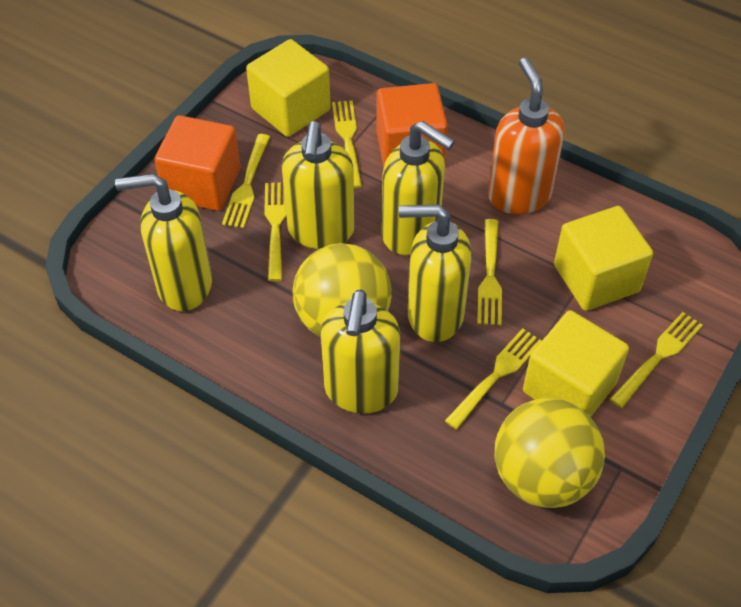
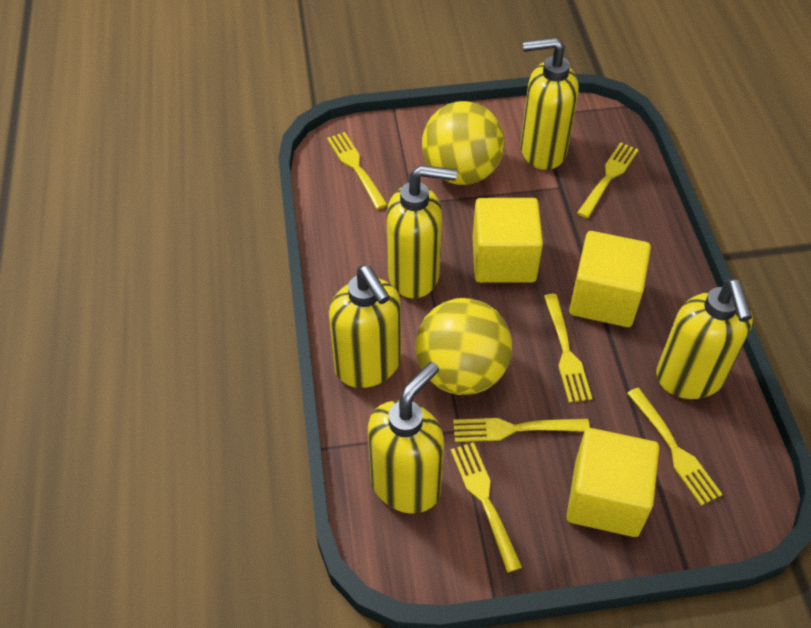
orange cube: 2 -> 0
orange soap dispenser: 1 -> 0

